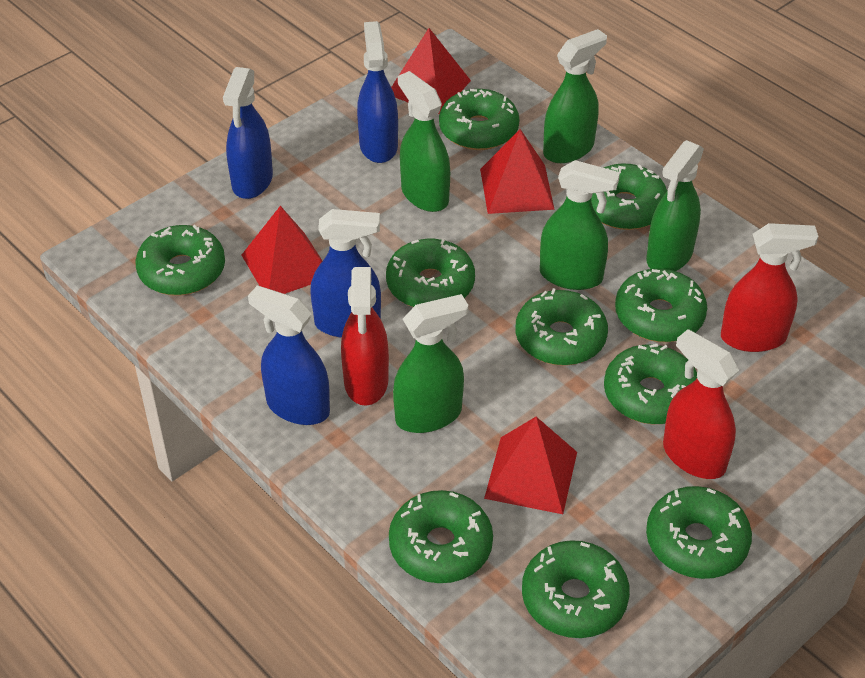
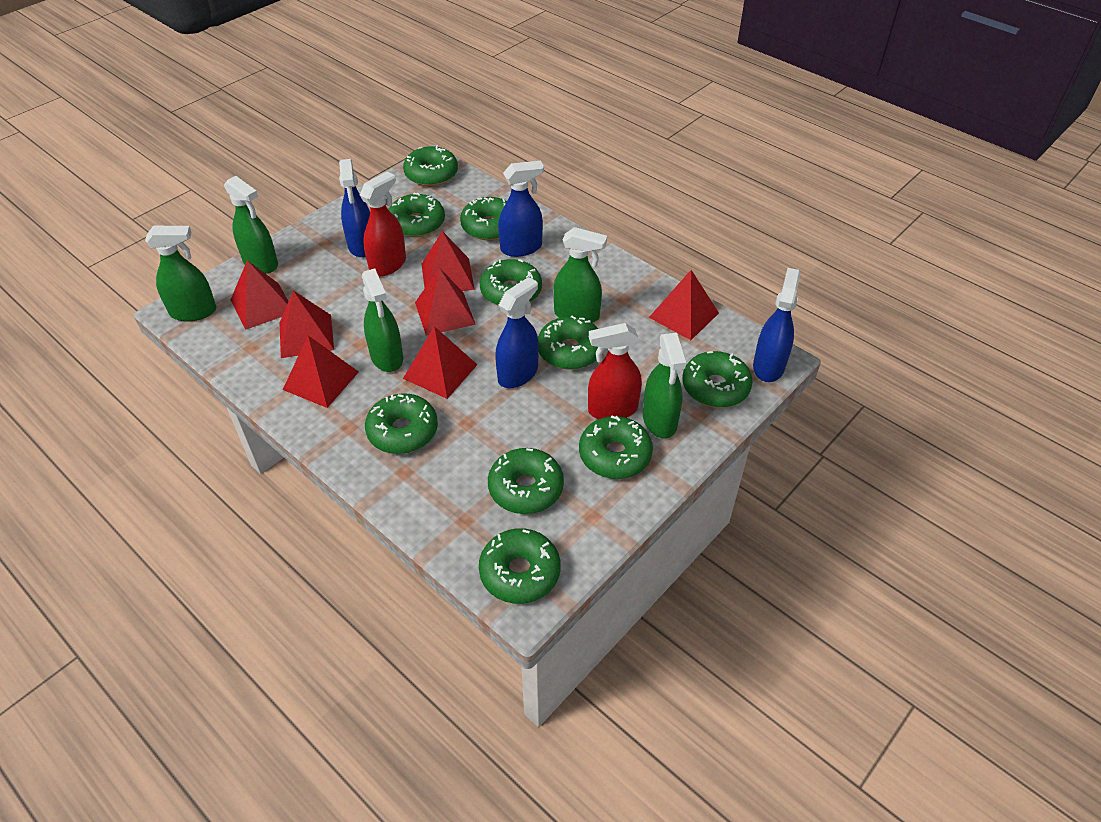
red pyramid: 4 -> 7
red spray bottle: 3 -> 2

